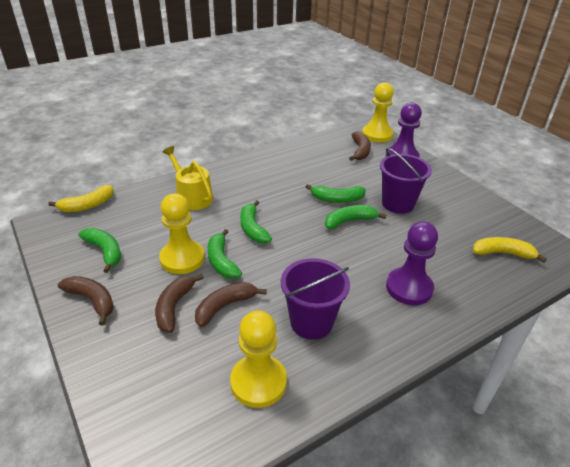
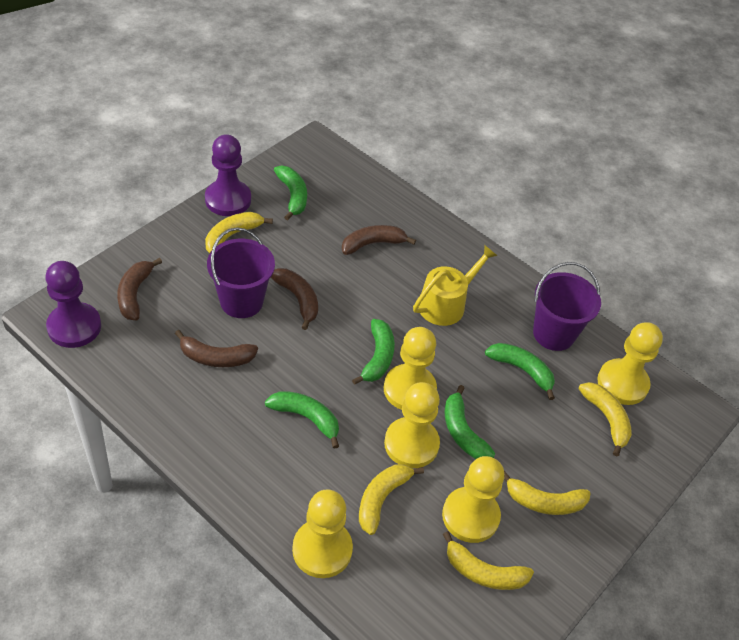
yellow banana: 2 -> 5
yellow pawn: 3 -> 5

